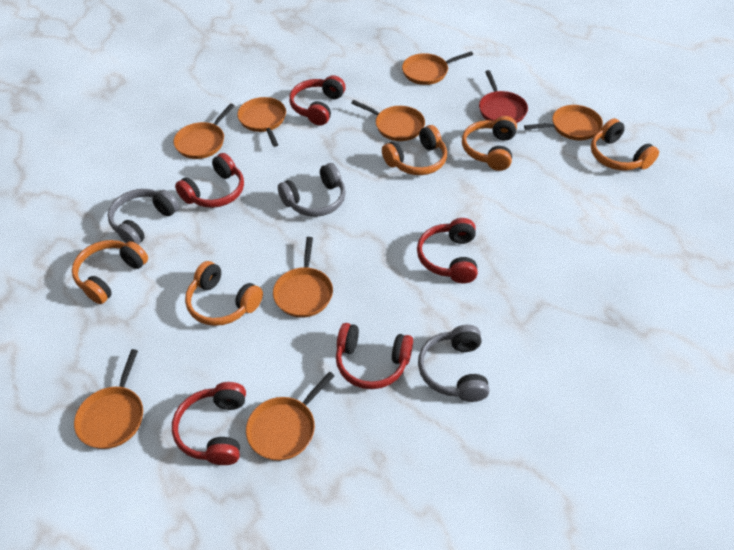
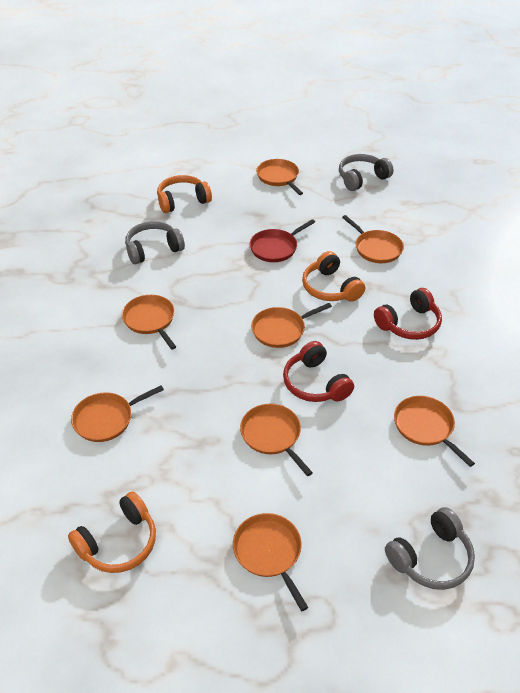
orange headphones: 5 -> 3
red headphones: 5 -> 2

